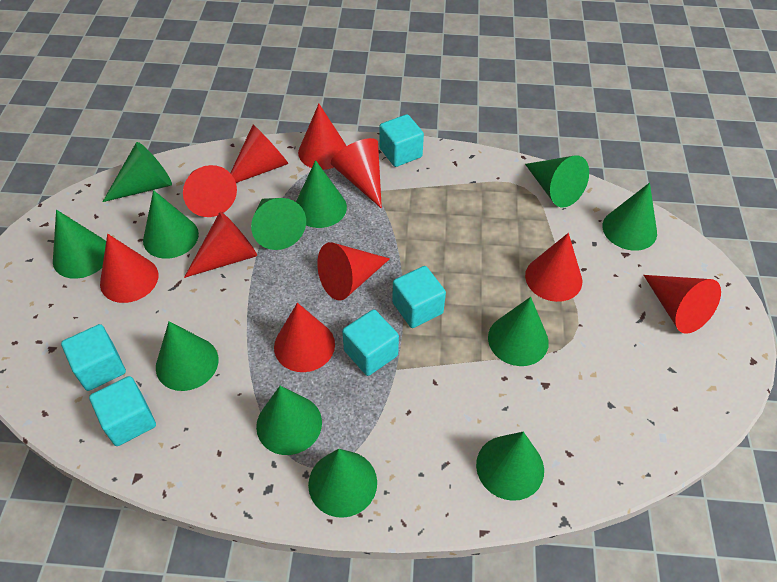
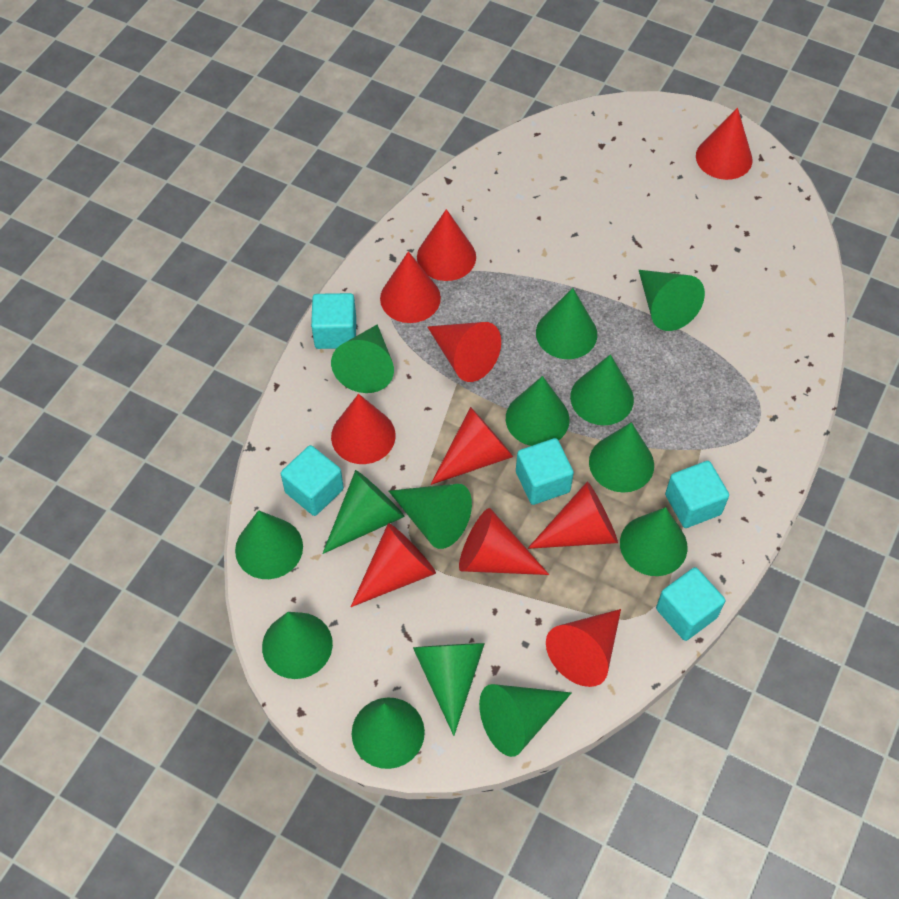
green cone: 12 -> 14

